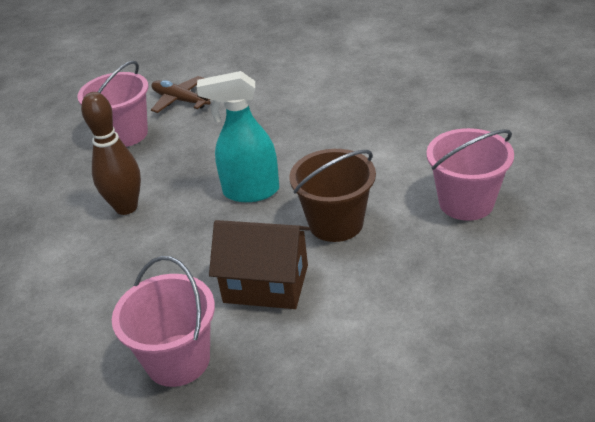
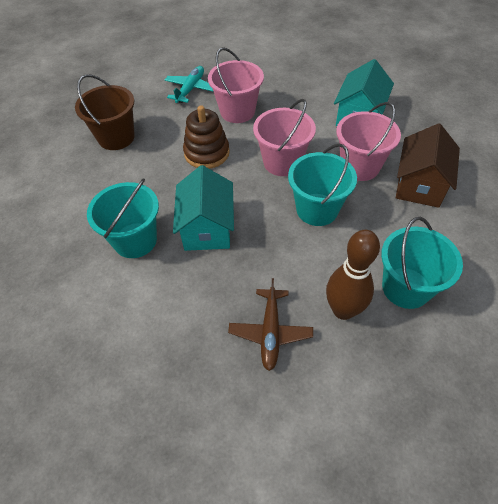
brown stacking toy: 0 -> 1
turquoise bucket: 0 -> 3
turquoise house: 0 -> 2
turquoise plane: 0 -> 1
turquoise spray bottle: 1 -> 0

